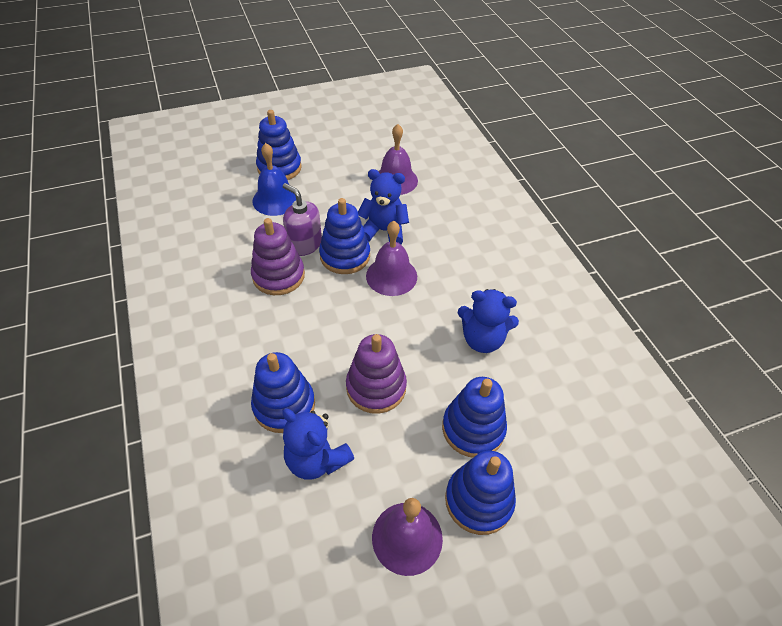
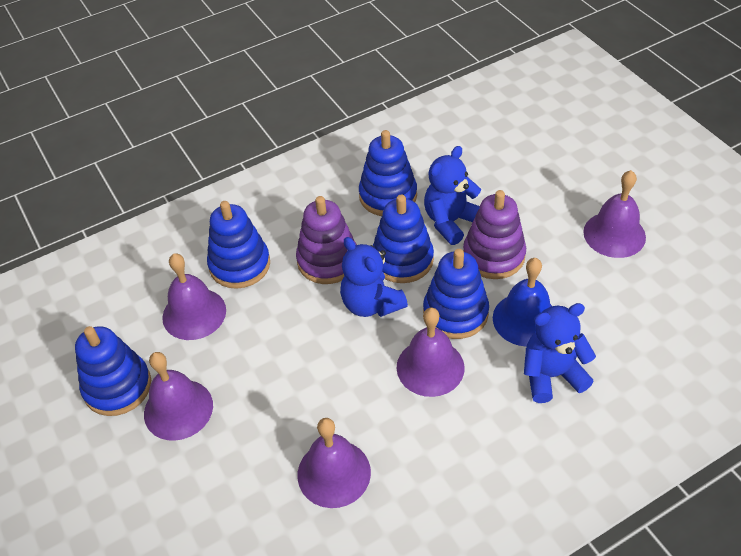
purple bell: 3 -> 5
purple soap dispenser: 1 -> 0

